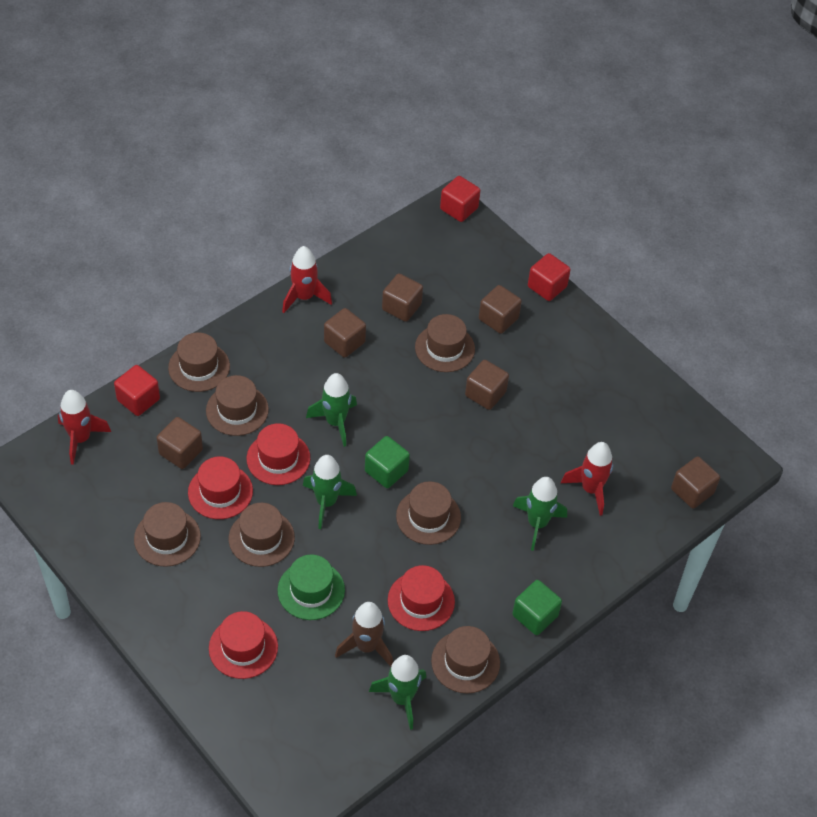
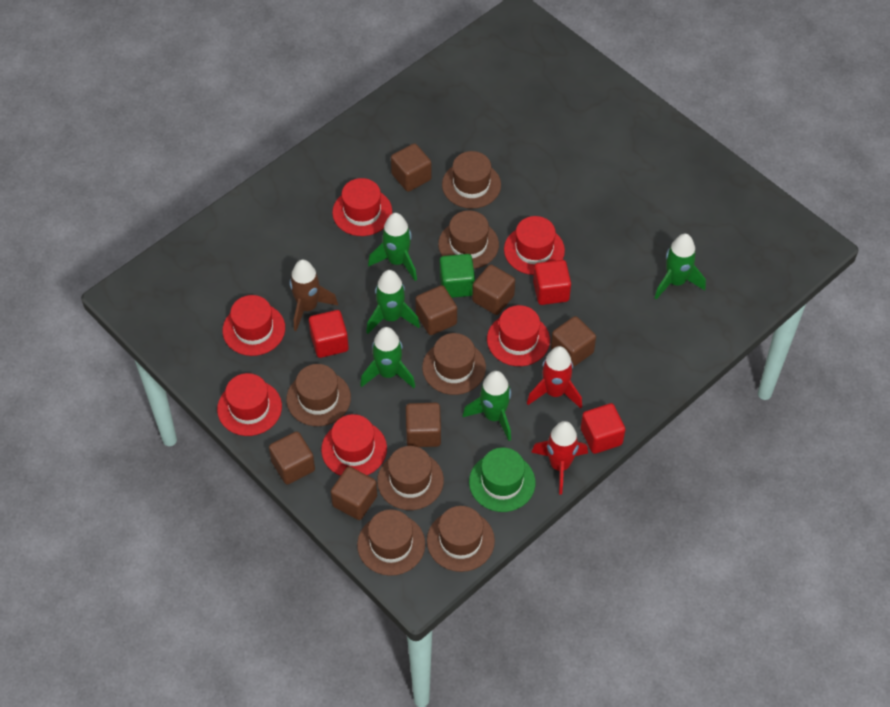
brown cube: 6 -> 7
green cube: 2 -> 1
green rocket: 4 -> 5
red hat: 4 -> 6
red rocket: 3 -> 2

